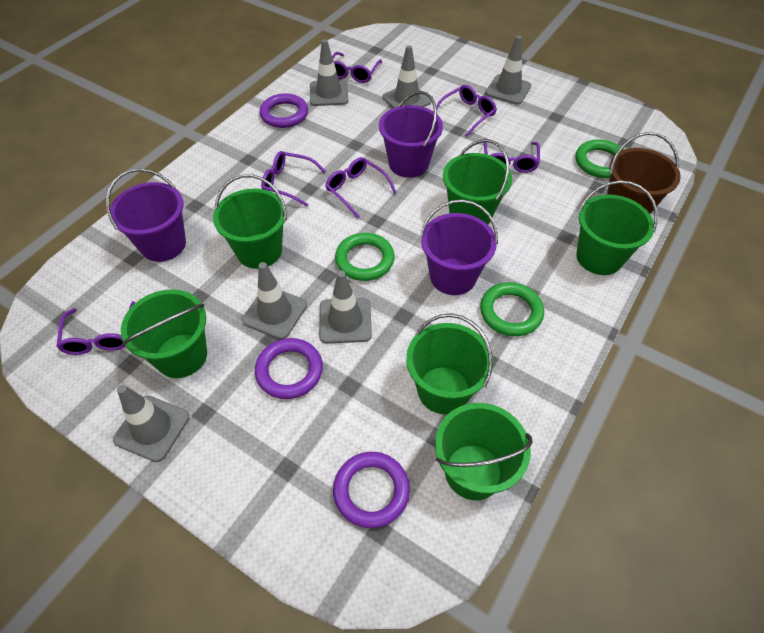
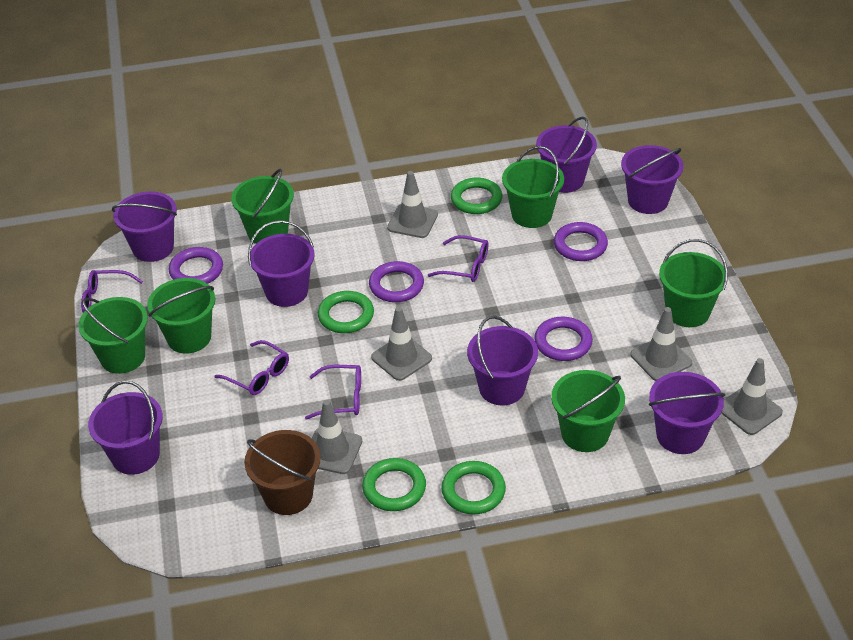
green ring: 3 -> 4
grey traffic cone: 6 -> 5
purple bucket: 3 -> 7
purple glasses: 6 -> 4
purple ring: 3 -> 4

